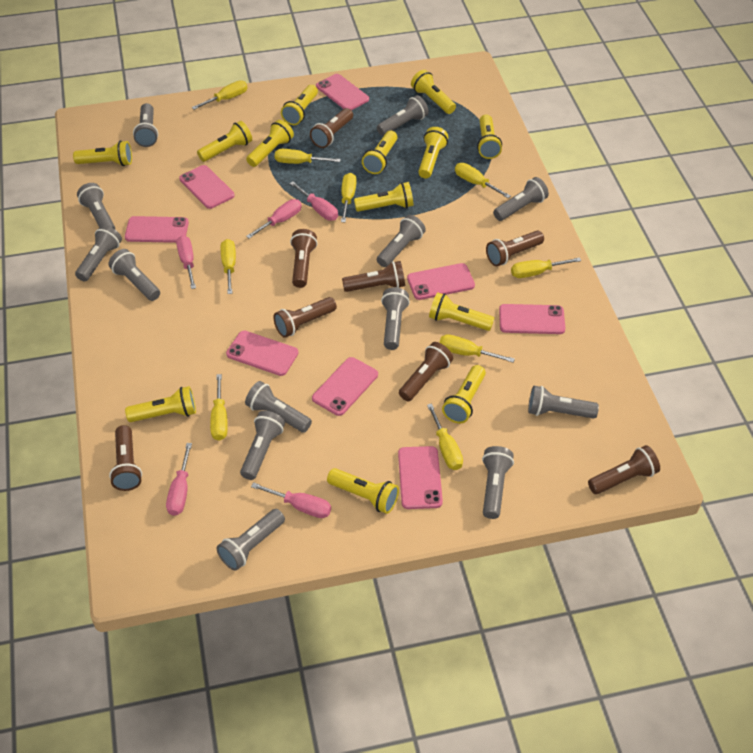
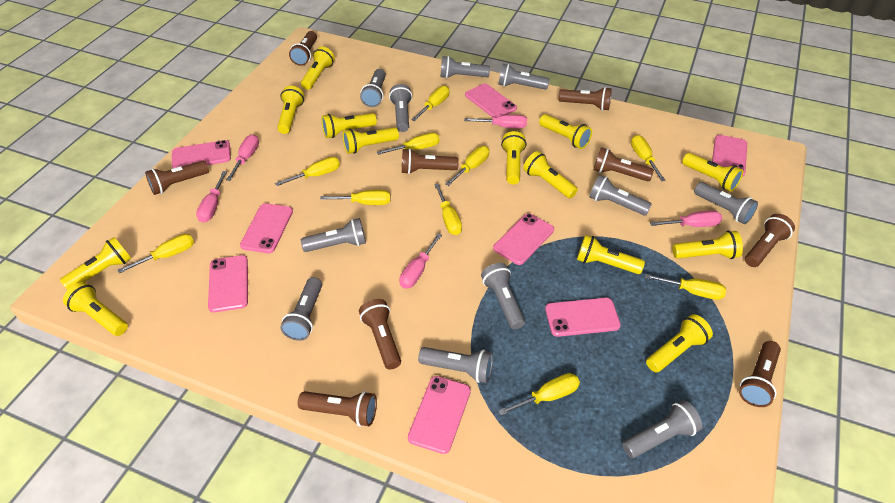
brown flashlight: 8 -> 9
grey flashlight: 13 -> 11
yellow screwdriver: 9 -> 10

